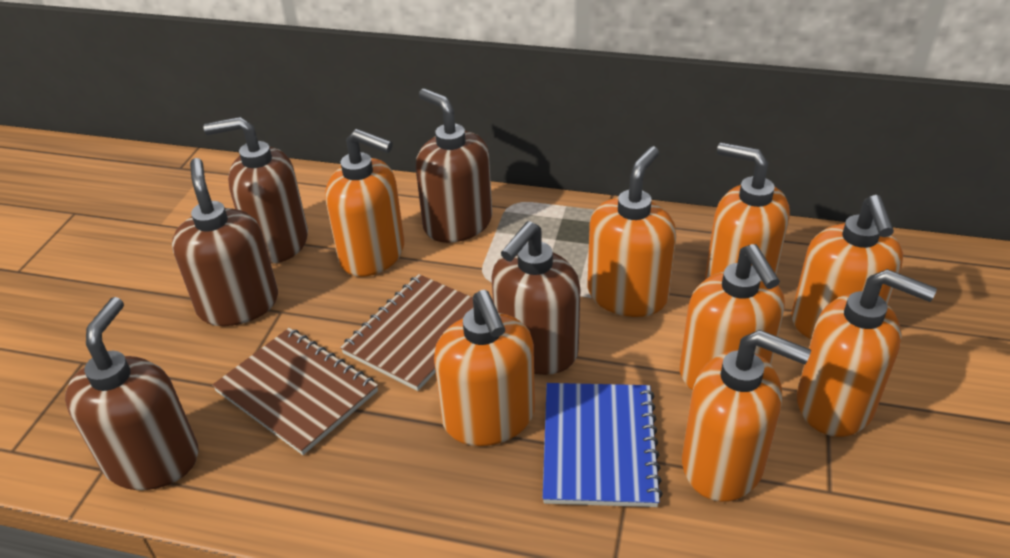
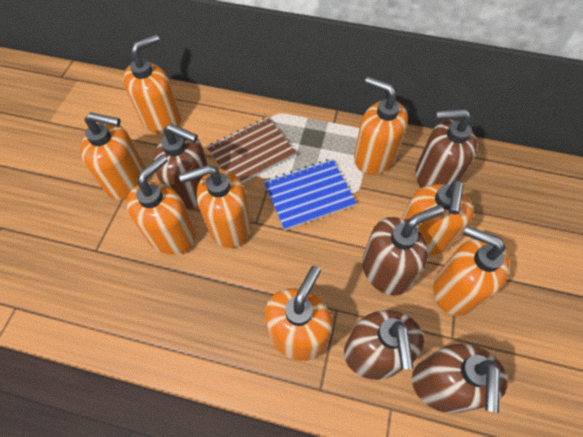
brown notebook: 2 -> 1

